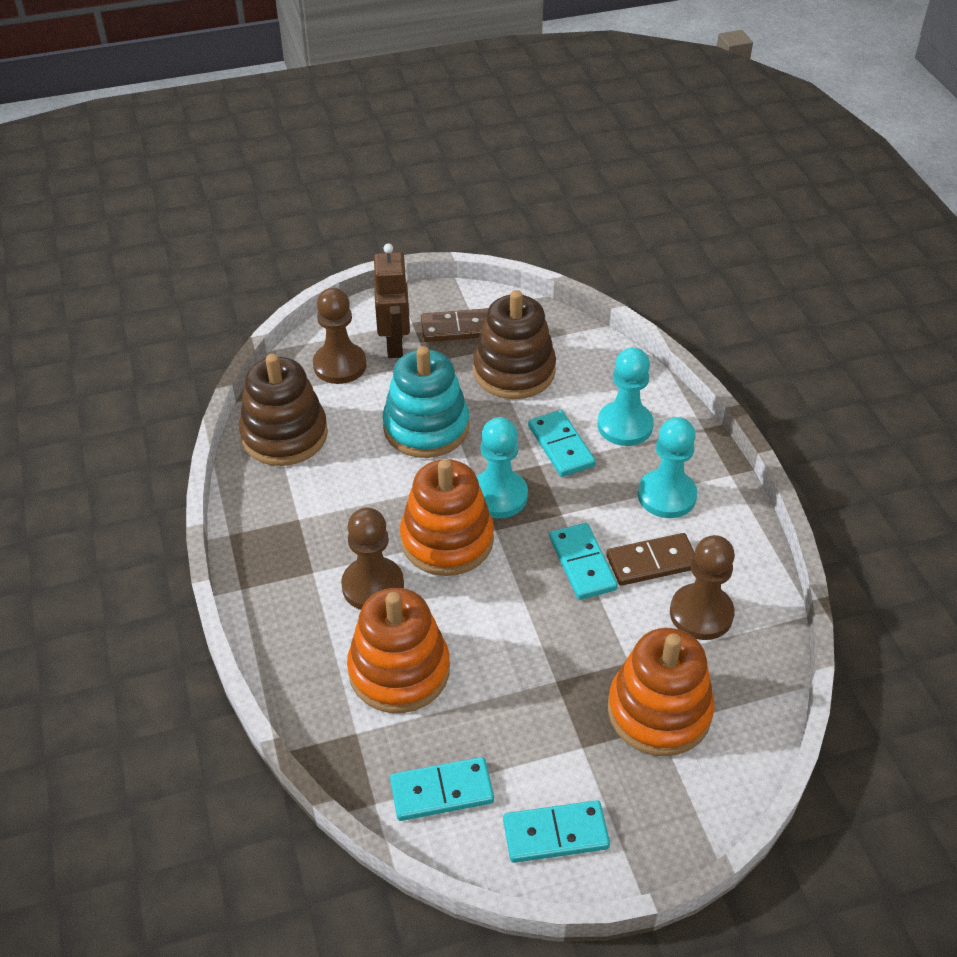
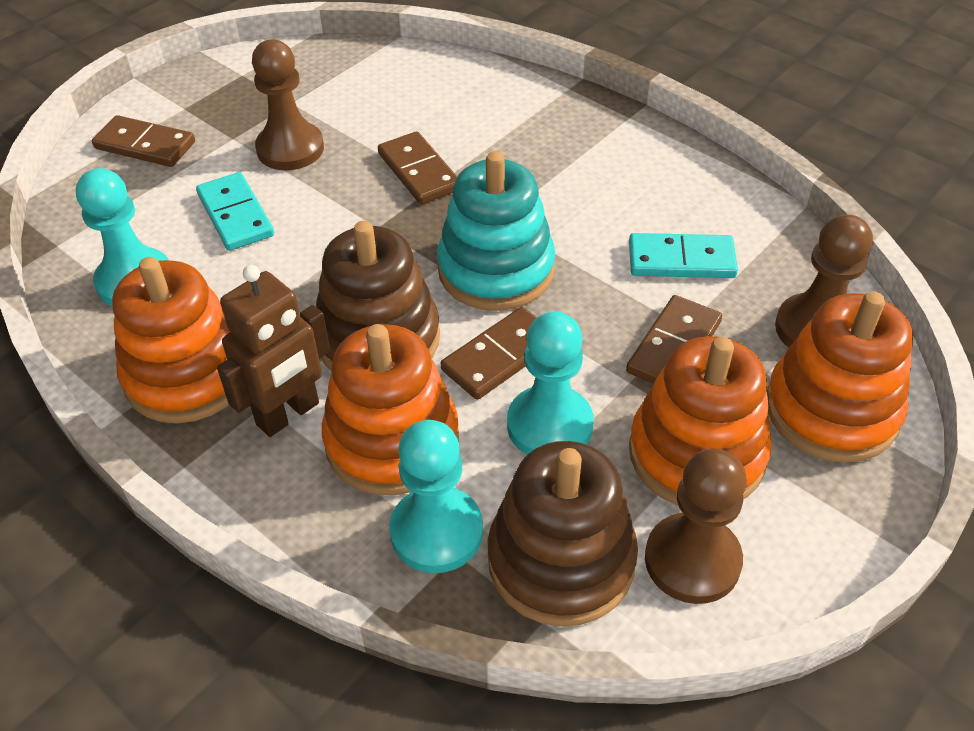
brown domino: 2 -> 4
orange stacking toy: 3 -> 4
turquoise domino: 4 -> 2

